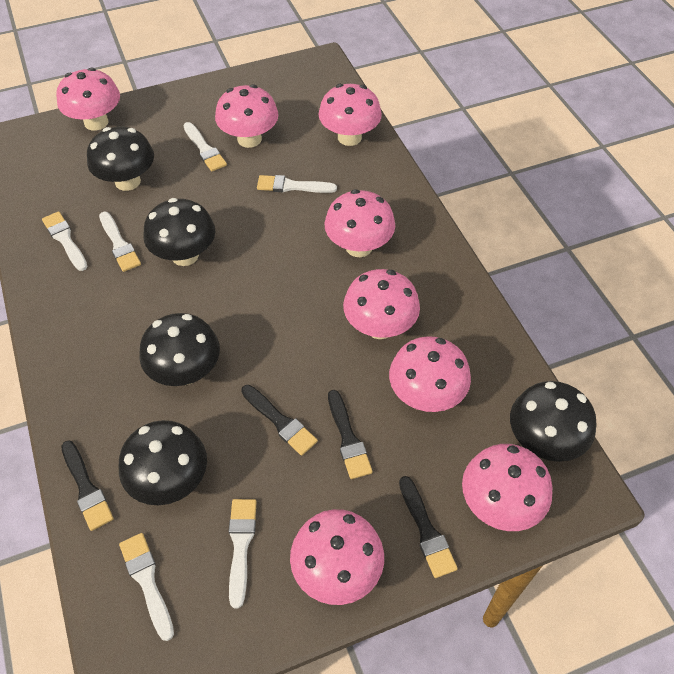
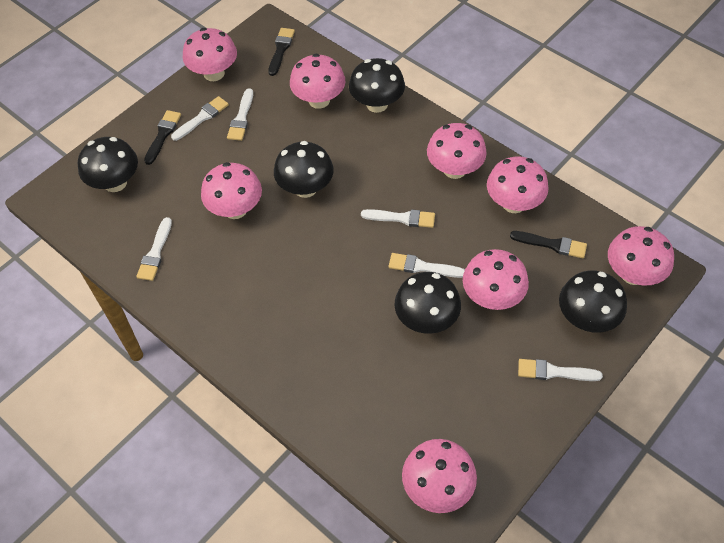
black brush: 4 -> 3

